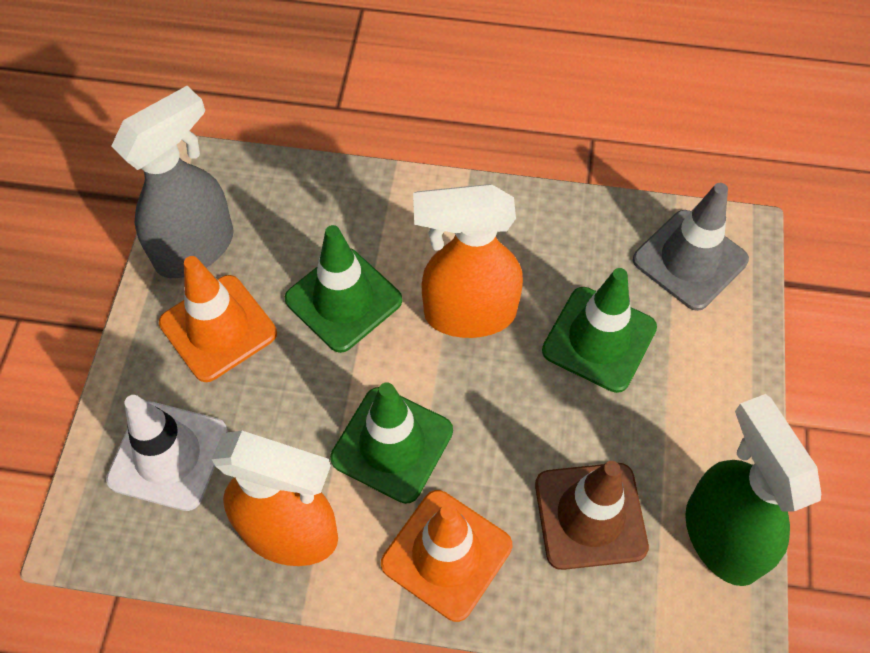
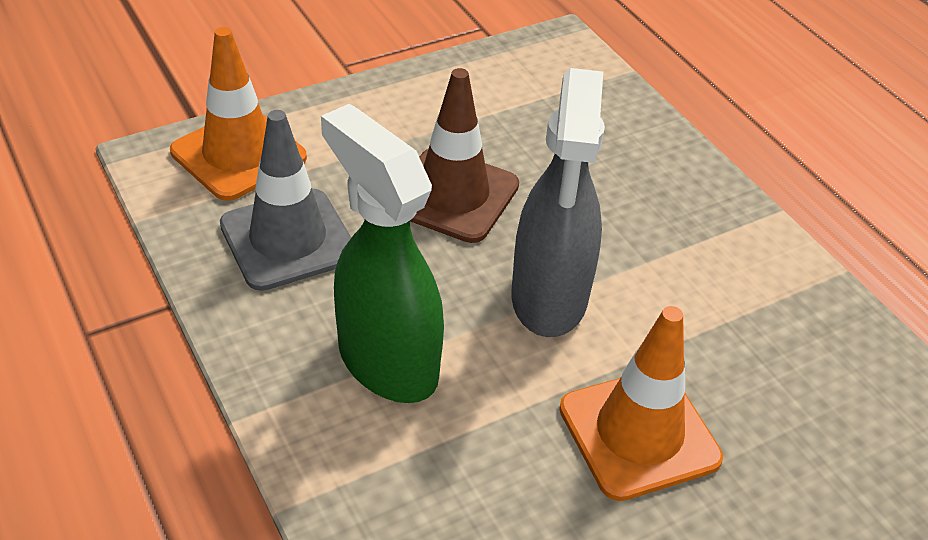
green traffic cone: 3 -> 0
orange spray bottle: 2 -> 0
white traffic cone: 1 -> 0

